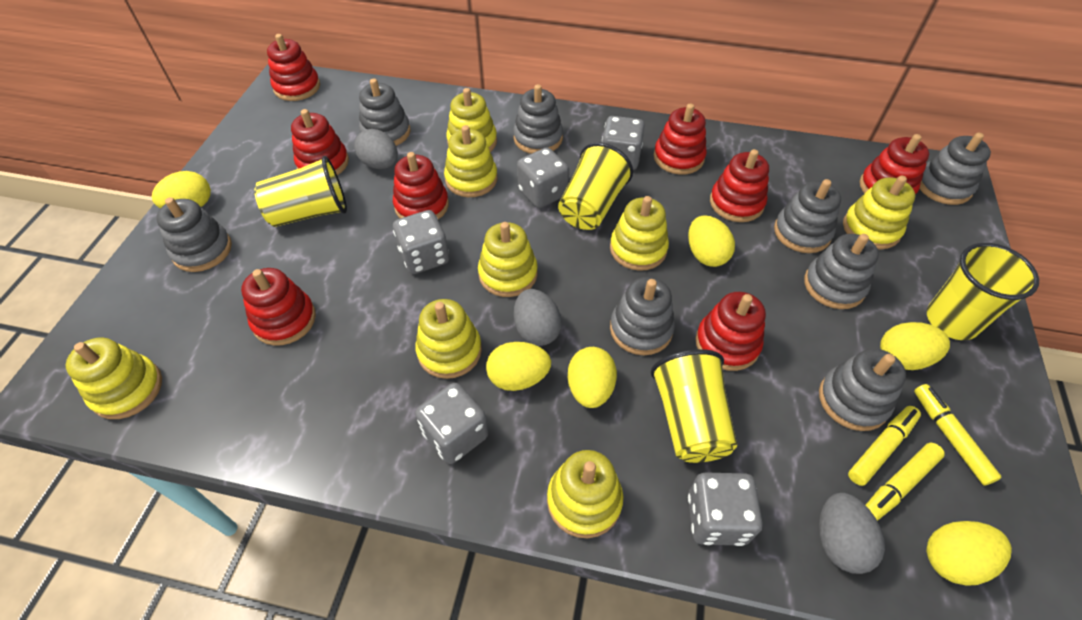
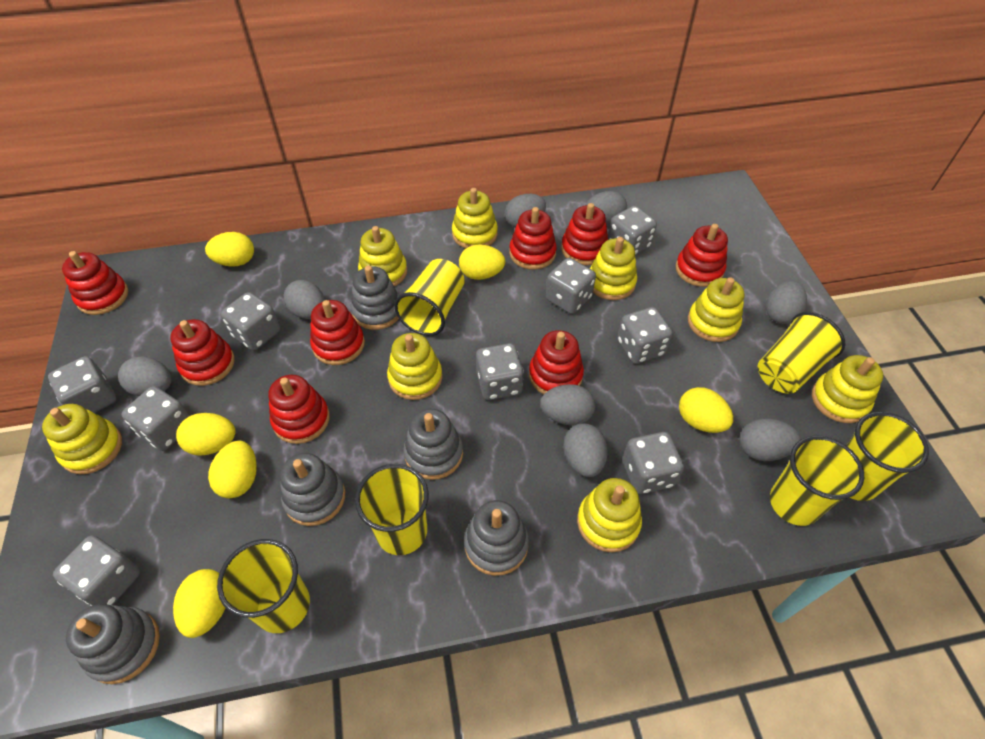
grey dice: 5 -> 9
grey egg: 3 -> 8
grey stacking toy: 8 -> 5
yellow cup: 4 -> 6
yellow marker: 3 -> 0

